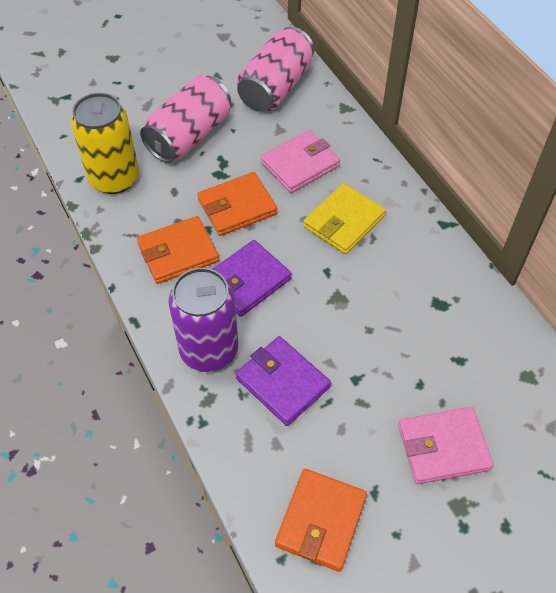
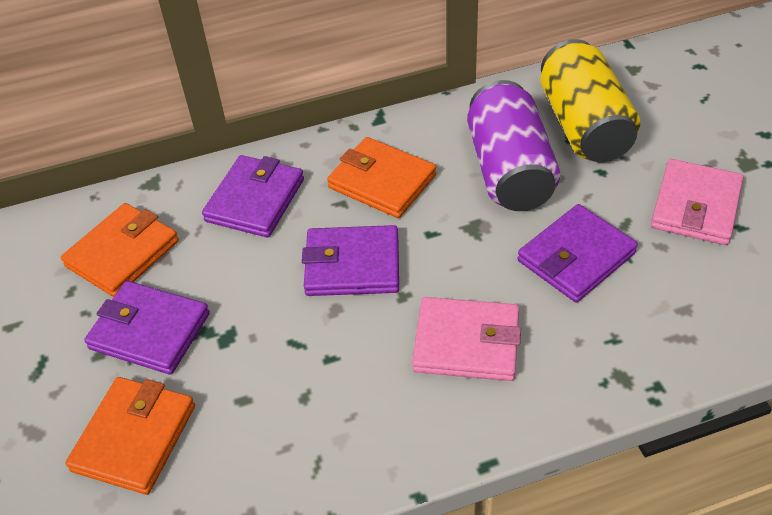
pink can: 2 -> 0
purple wallet: 2 -> 4
yellow wallet: 1 -> 0

